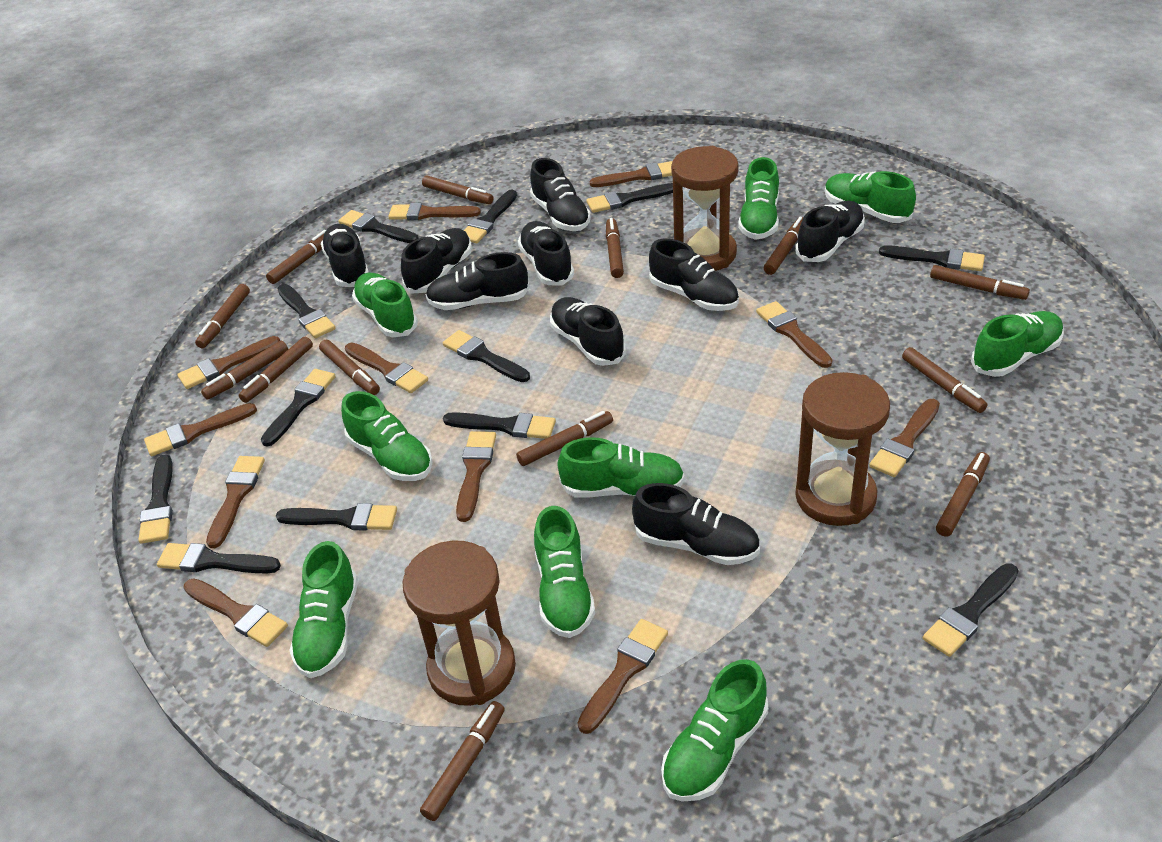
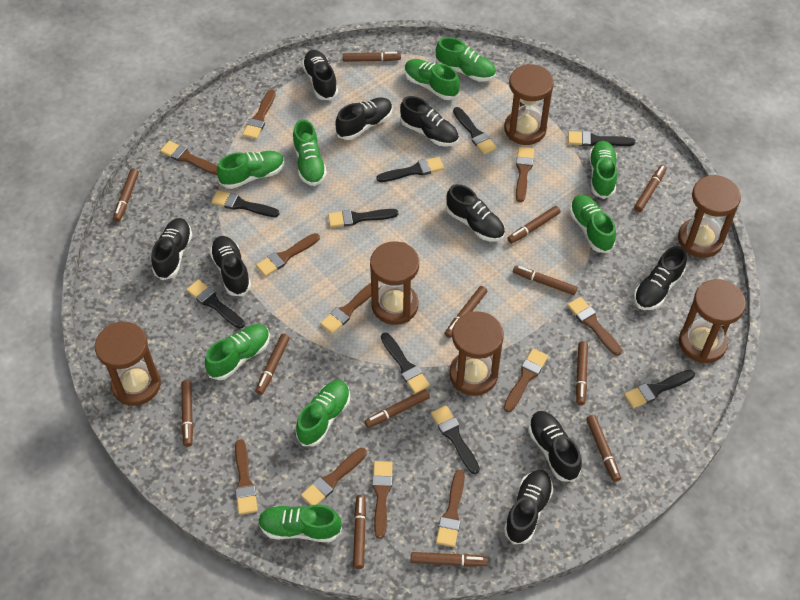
black brush: 12 -> 9
brown hourglass: 3 -> 6

